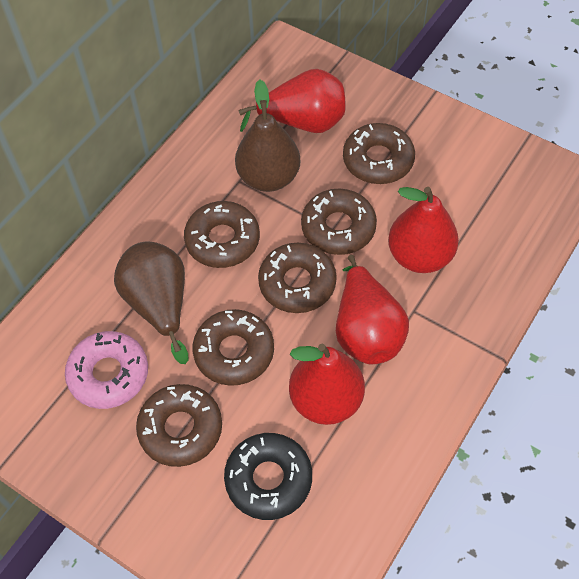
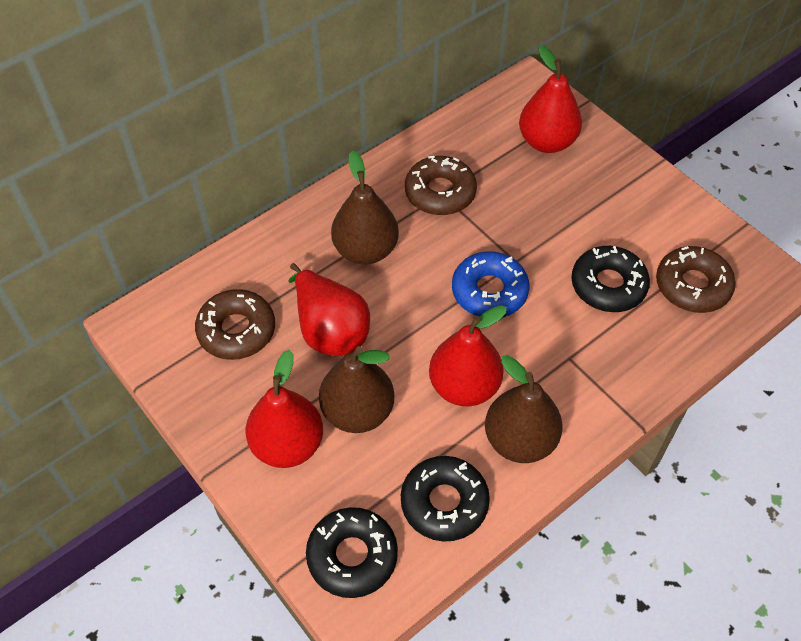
black donut: 1 -> 3
blue donut: 0 -> 1
brown donut: 6 -> 3
brown pear: 2 -> 3
pink donut: 1 -> 0

